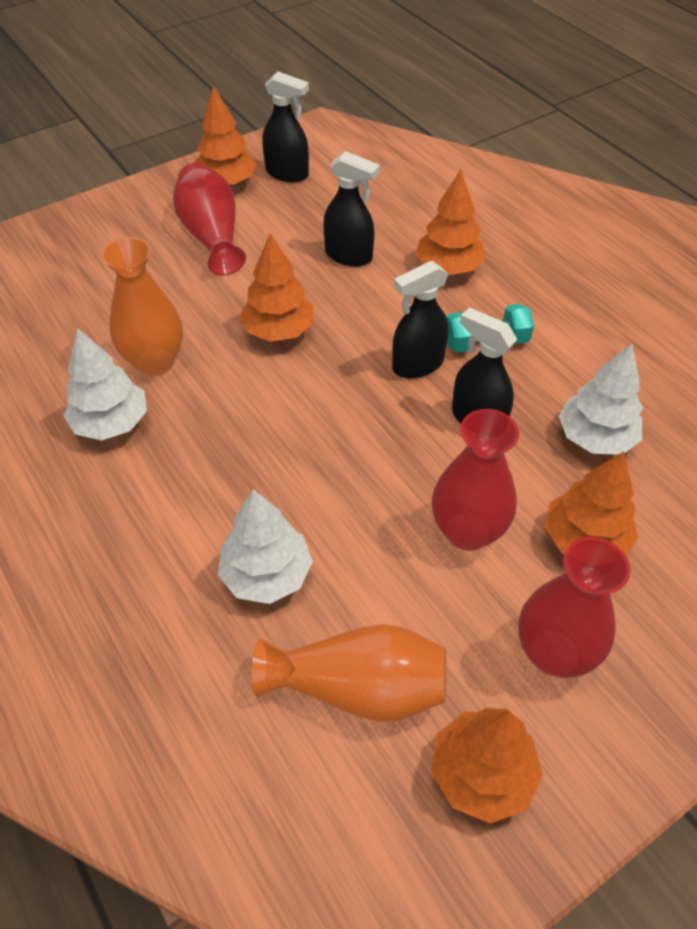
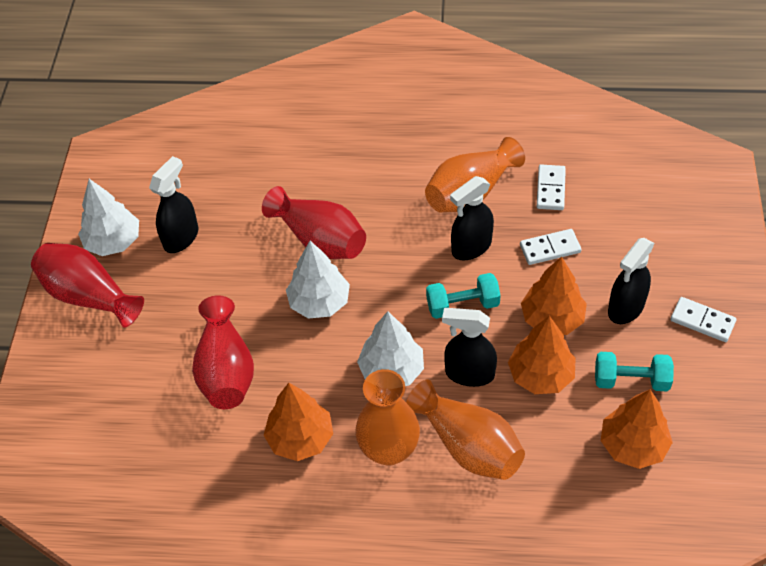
orange tree: 5 -> 4
orange vase: 2 -> 3
turquoise dumbbell: 1 -> 2
white domino: 0 -> 3

